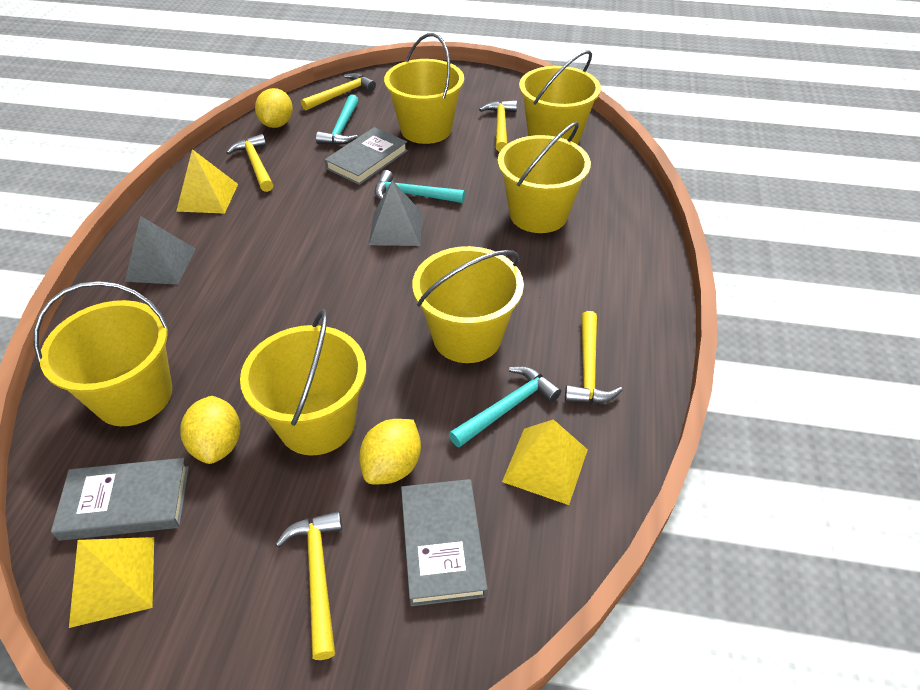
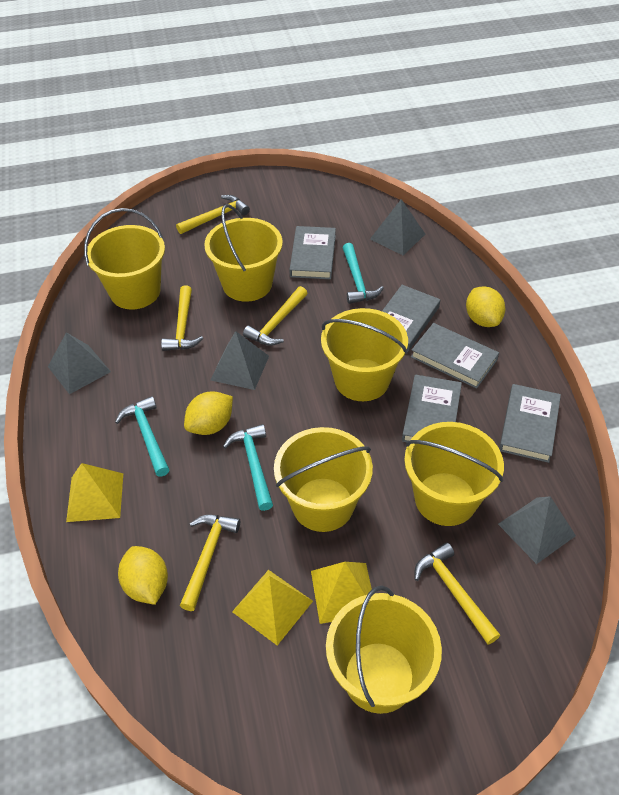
grey book: 3 -> 5
grey pyramid: 2 -> 4

